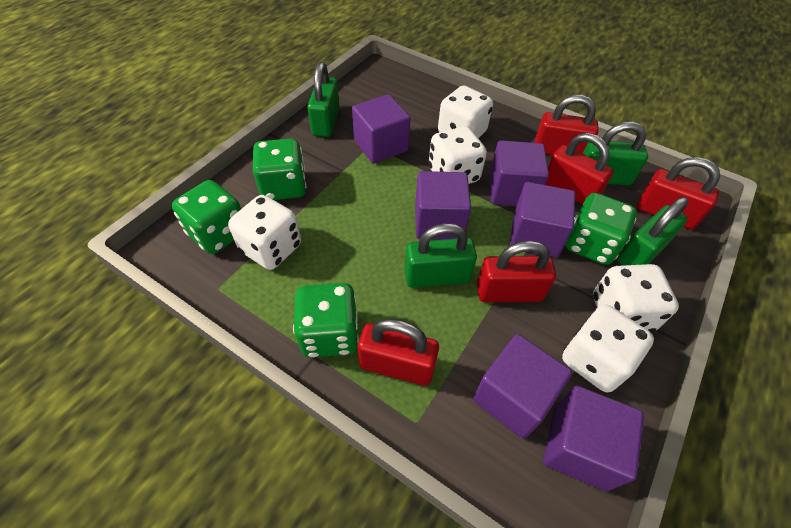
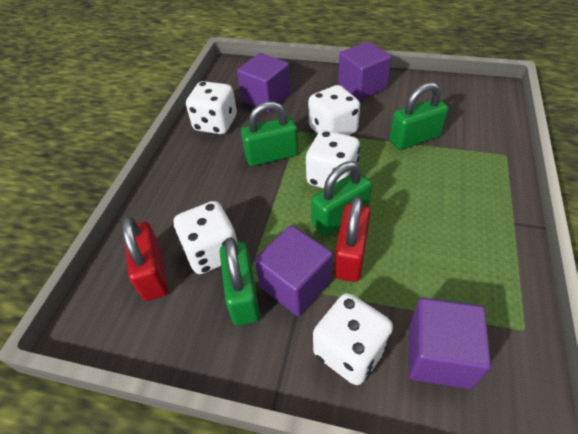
green dice: 4 -> 0
purple cube: 6 -> 4
red padlock: 5 -> 2

